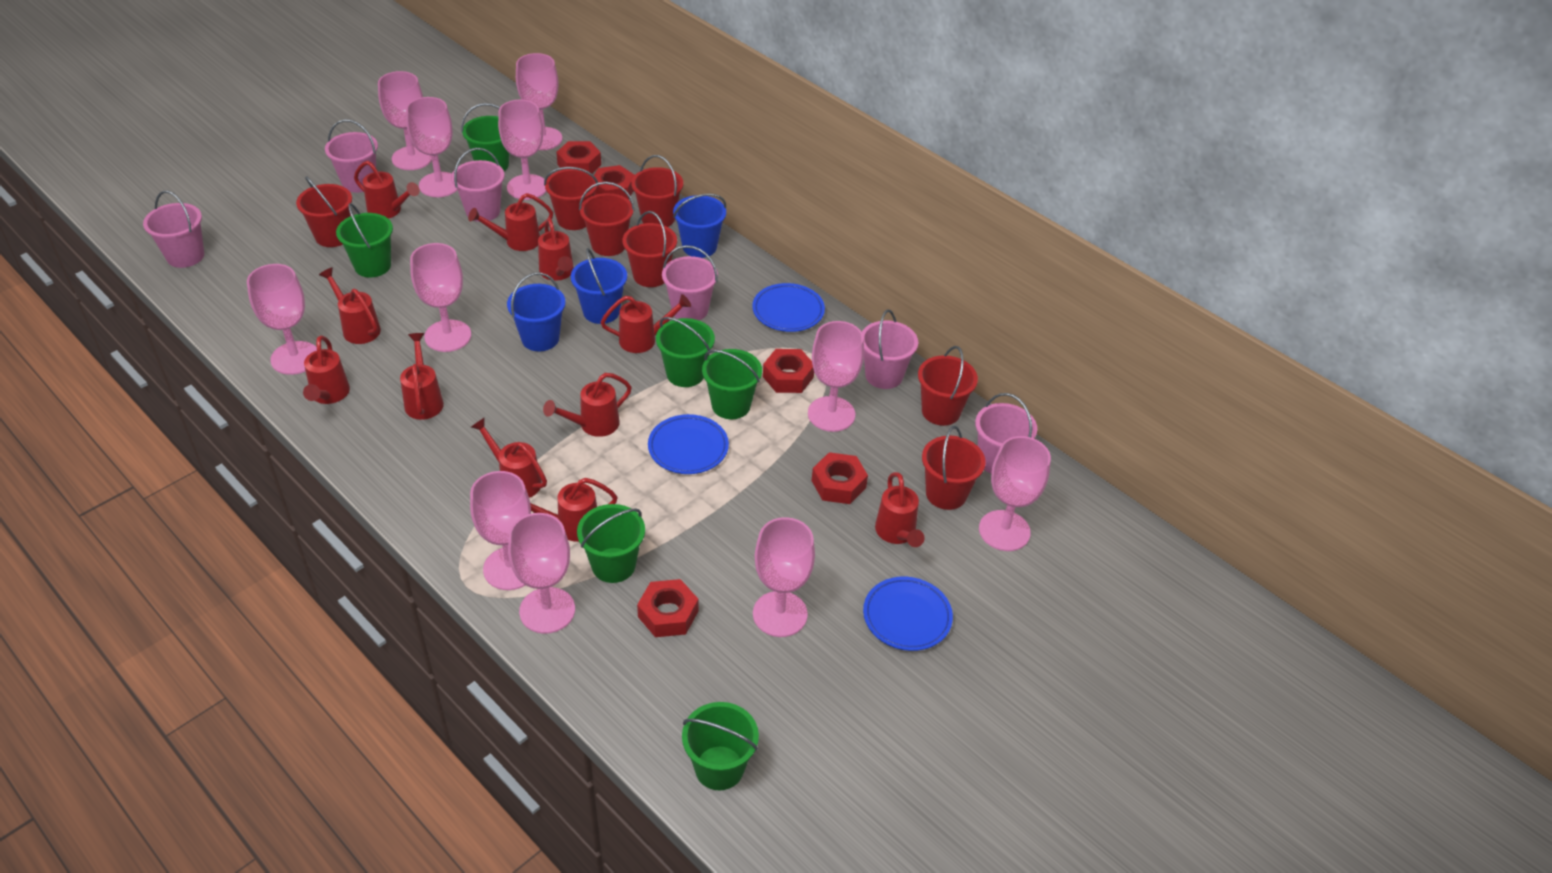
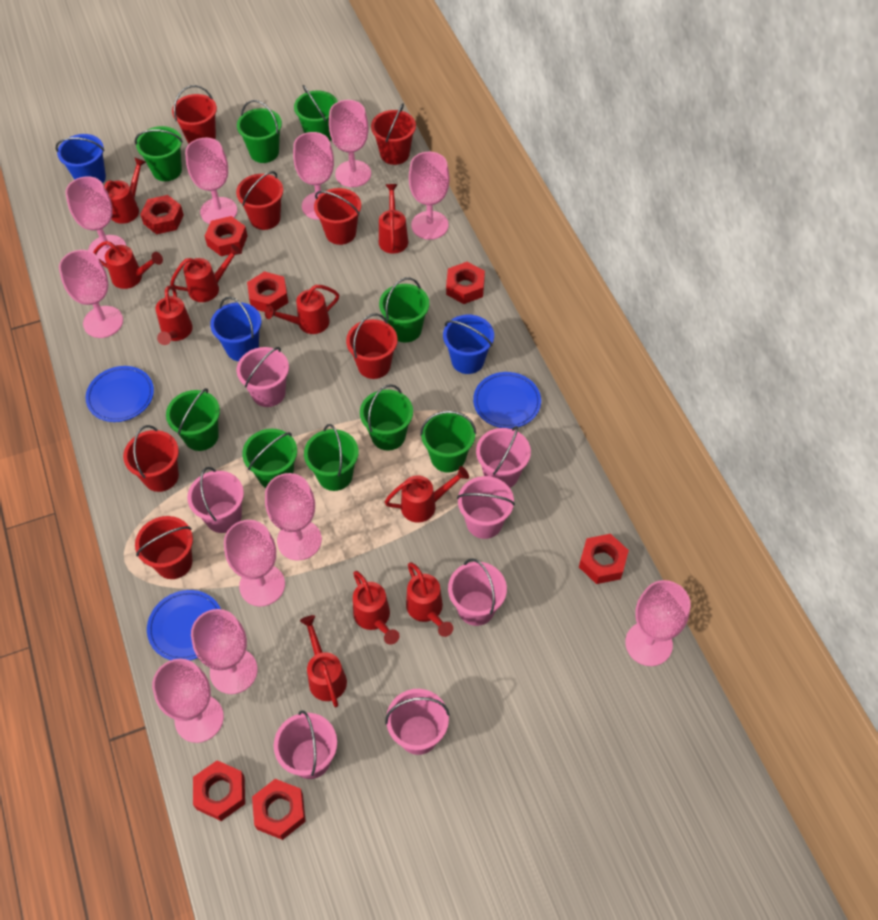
green bucket: 6 -> 9
pink bucket: 6 -> 7
red nut: 5 -> 7
red watering can: 11 -> 10

